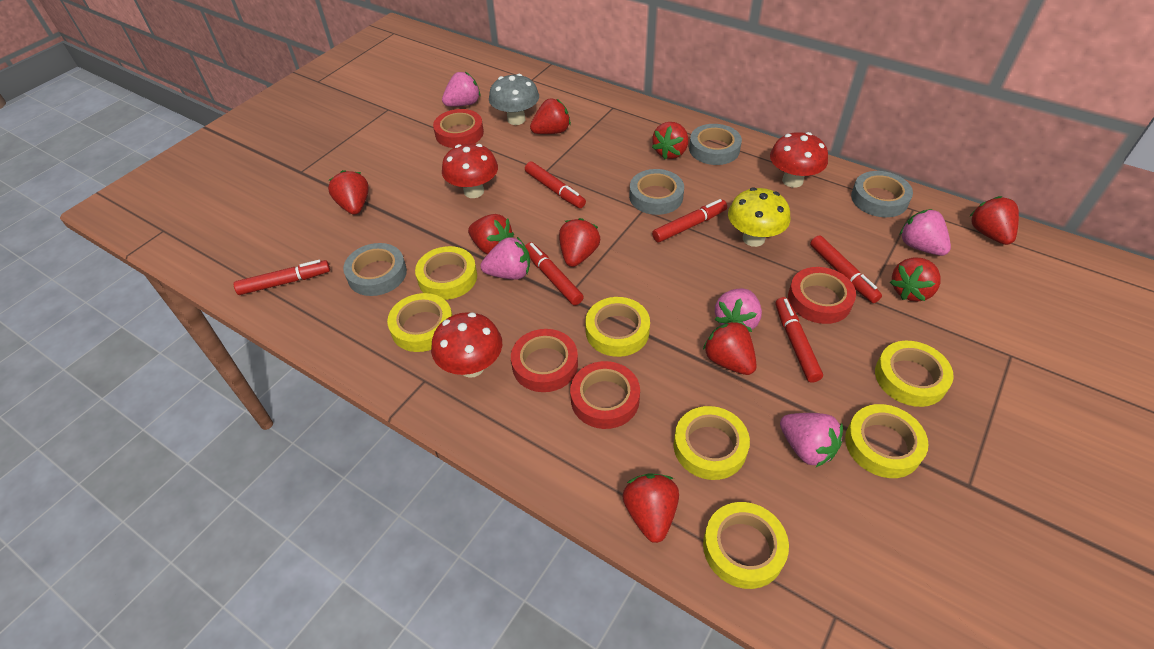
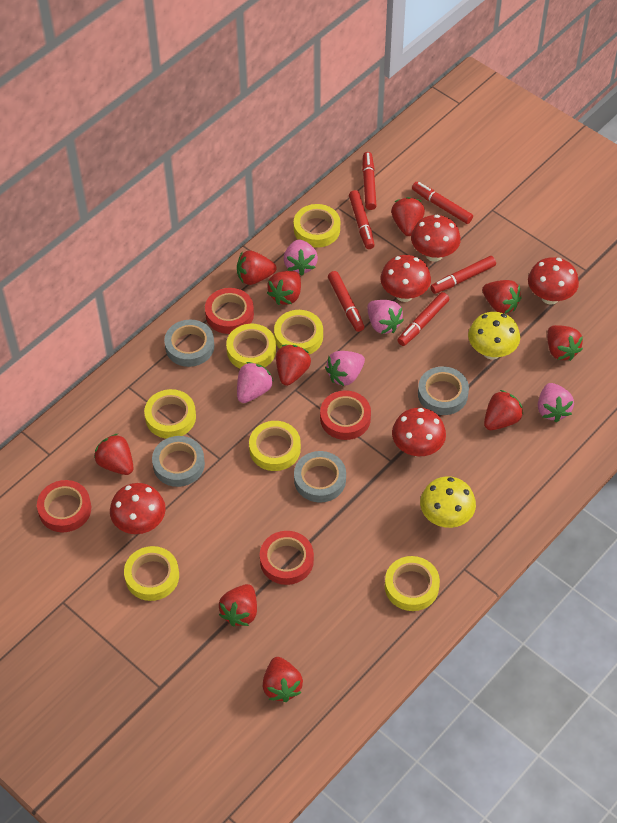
grey mushroom: 1 -> 0
red mushroom: 3 -> 5
red strawberry: 9 -> 10
yellow mushroom: 1 -> 2

